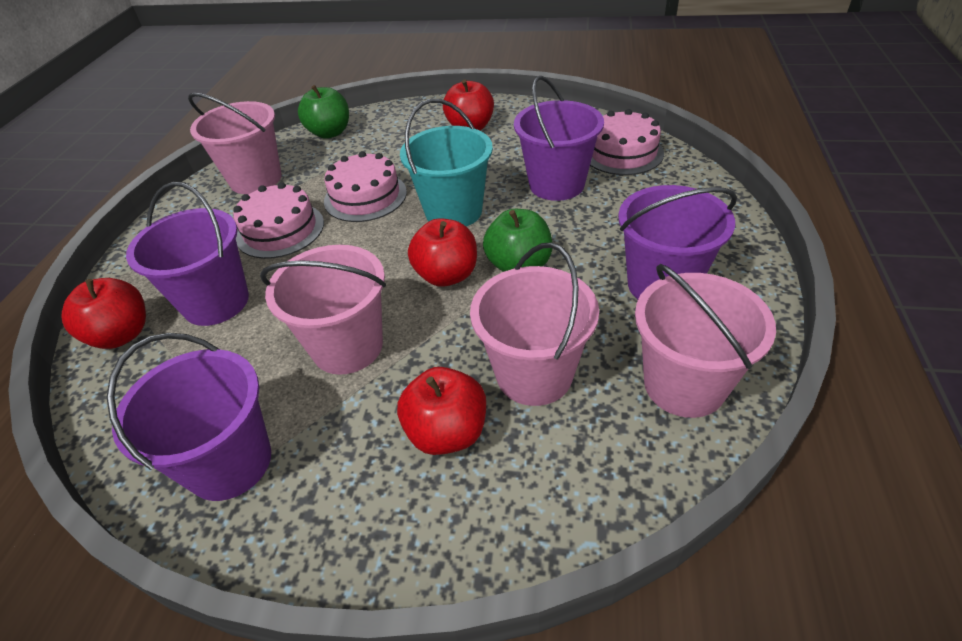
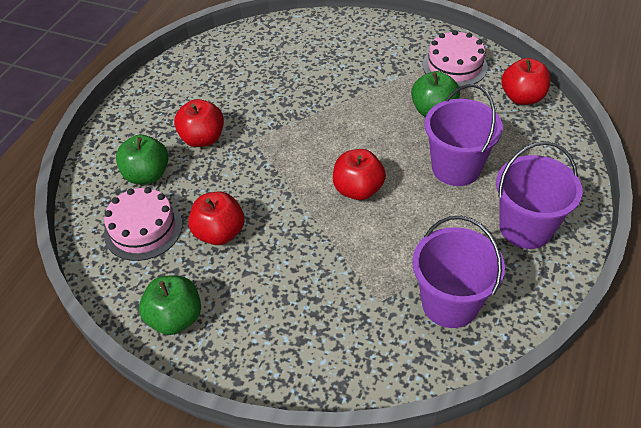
green apple: 2 -> 3
pink bucket: 4 -> 0
pink cake: 3 -> 2
purple bucket: 4 -> 3
turquoise bucket: 1 -> 0

